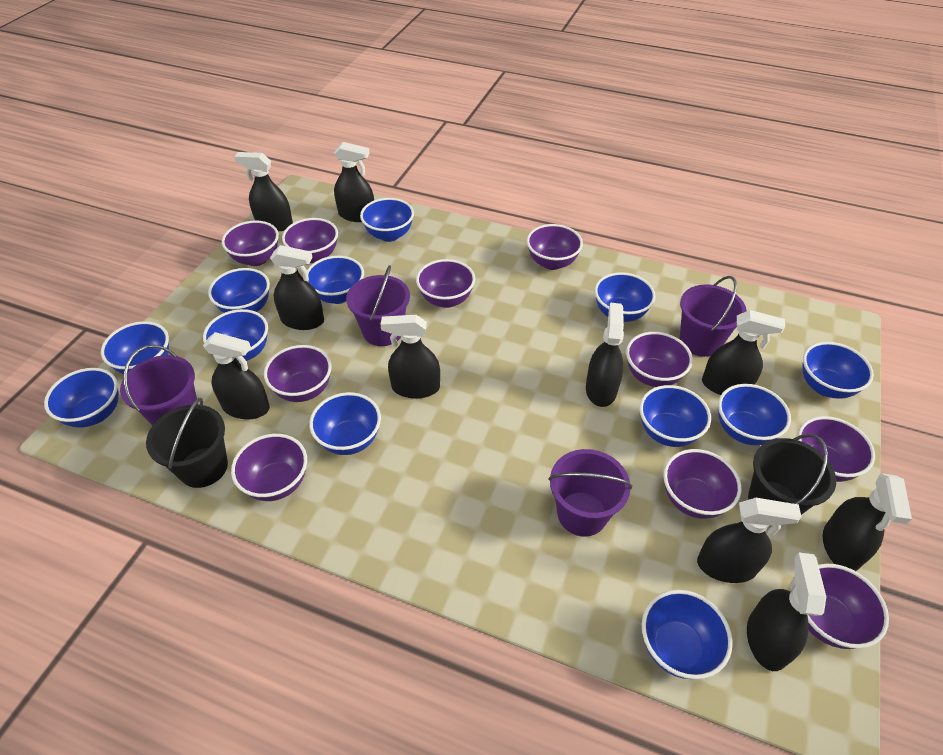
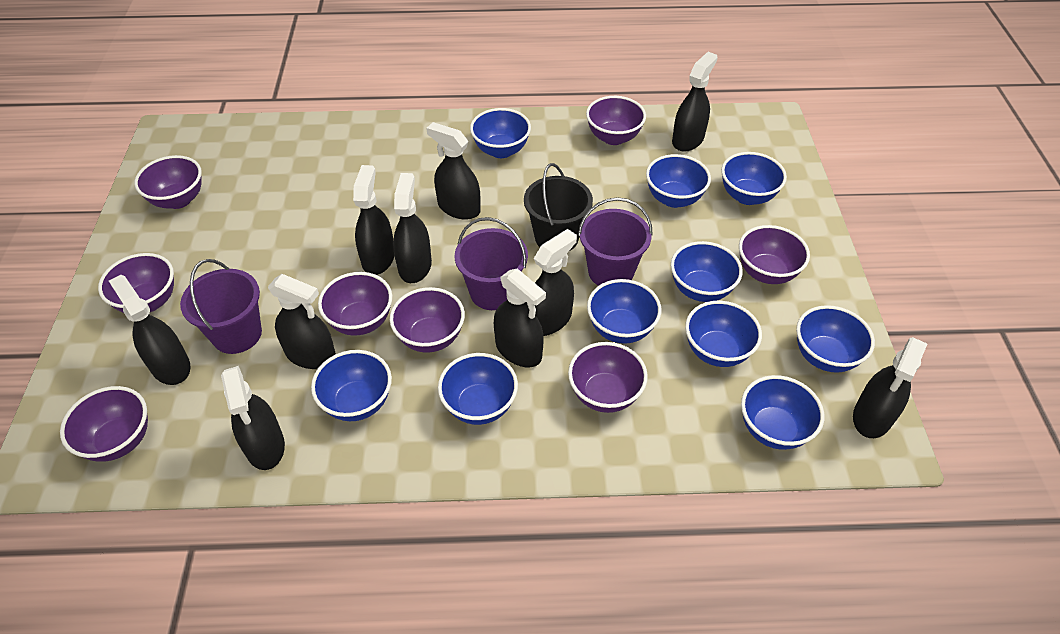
black bucket: 2 -> 1
blue bowl: 12 -> 10
purple bowl: 10 -> 8
purple bucket: 4 -> 3

